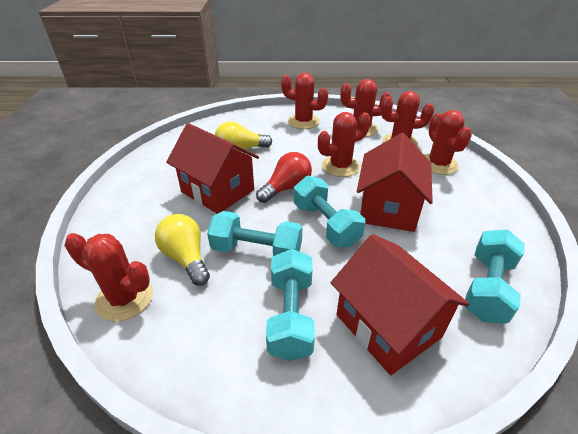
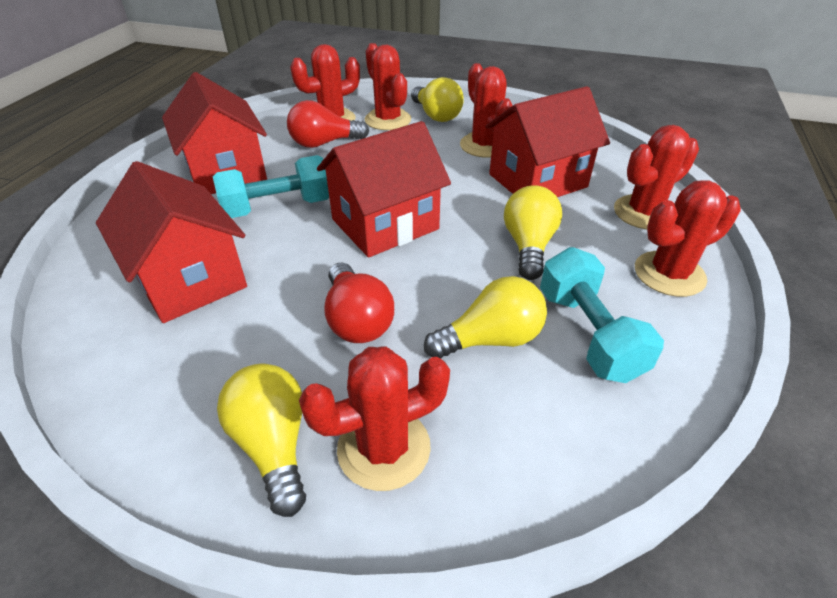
red house: 3 -> 4
red light bulb: 1 -> 2
turquoise dumbbell: 4 -> 2
yellow light bulb: 2 -> 4

